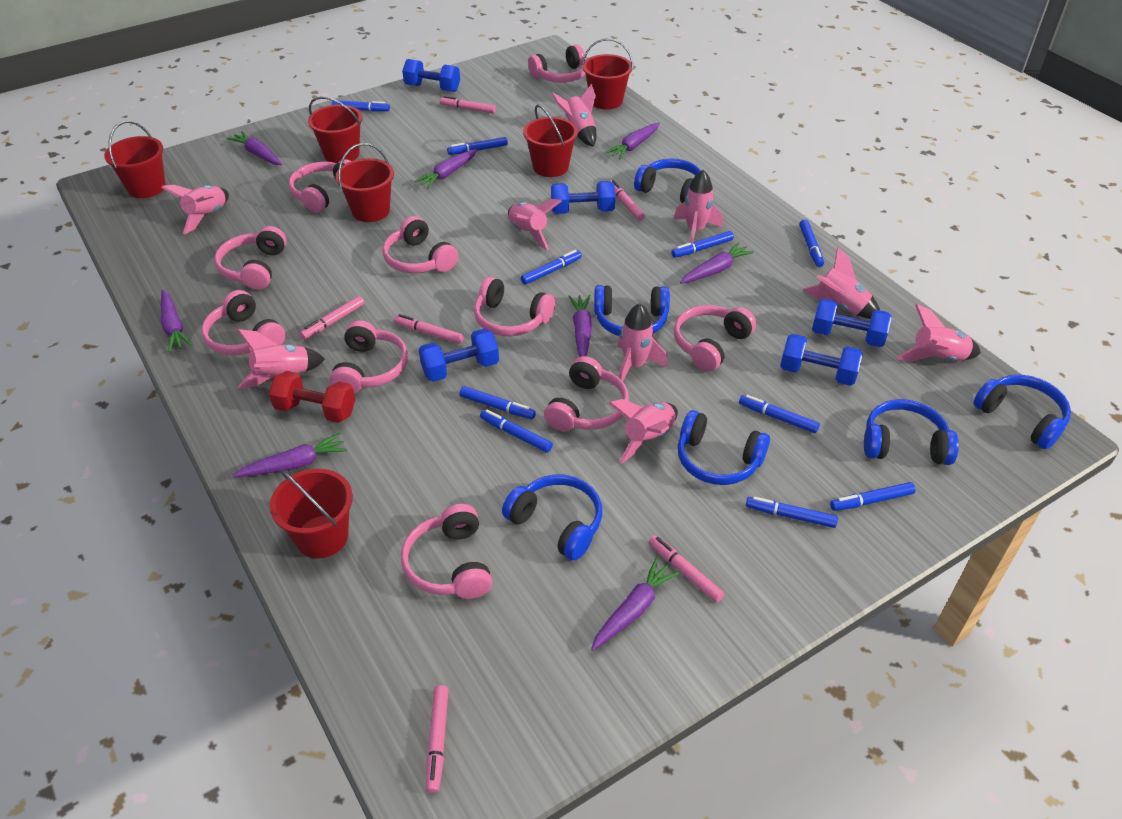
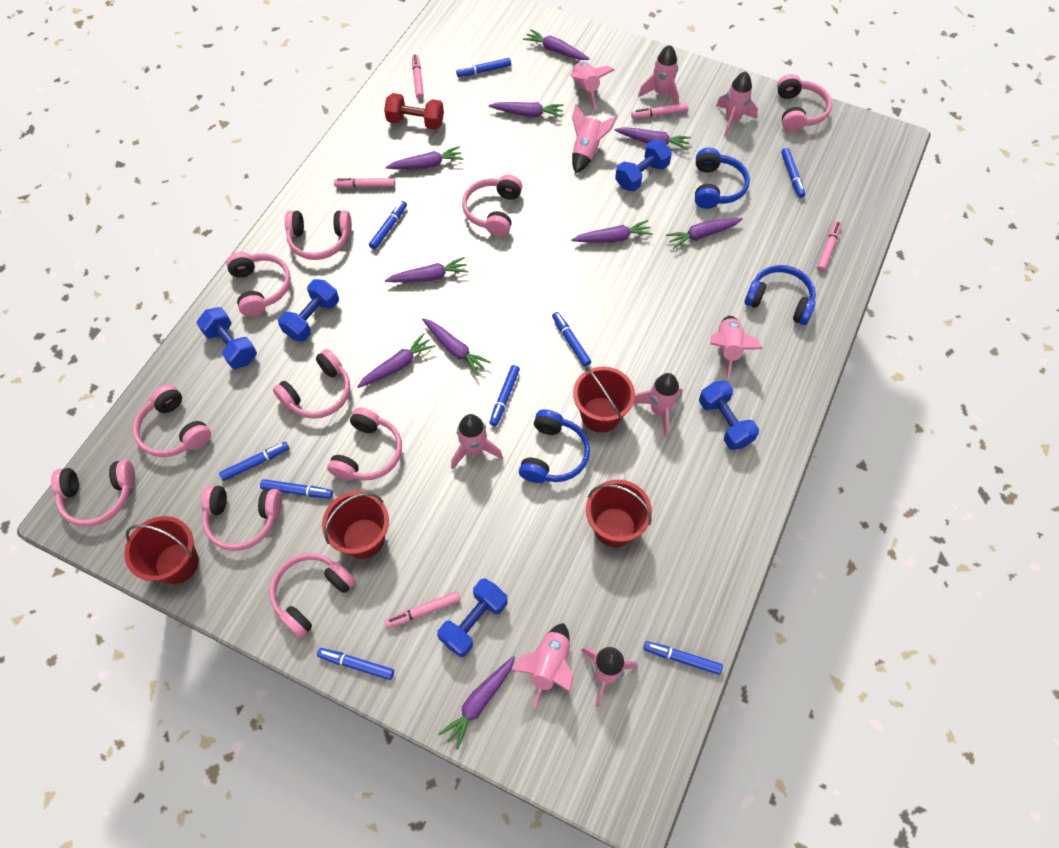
blue headphones: 6 -> 3
blue marker: 10 -> 9
pink marker: 6 -> 5
purple carrot: 8 -> 10
red bucket: 6 -> 4

